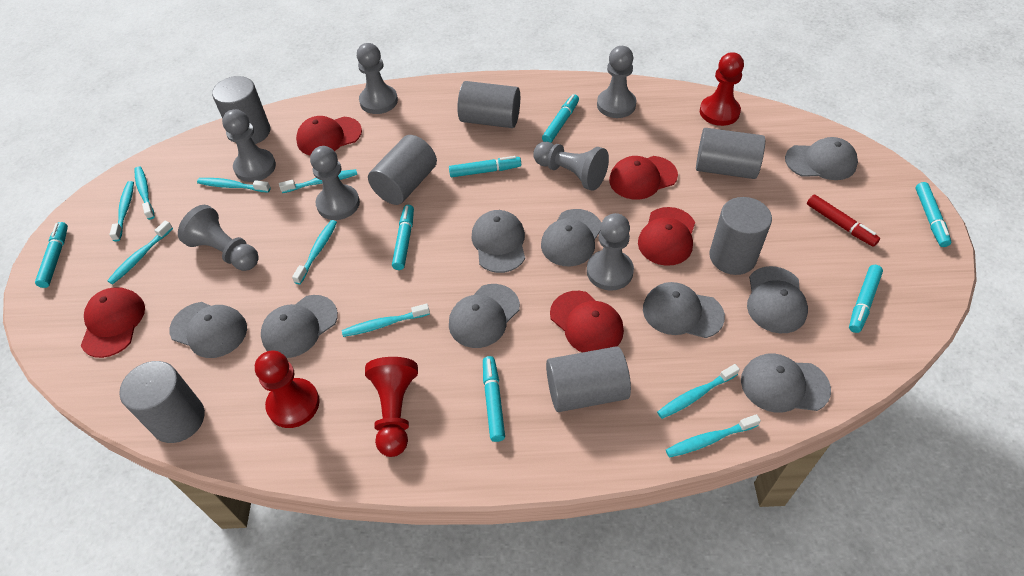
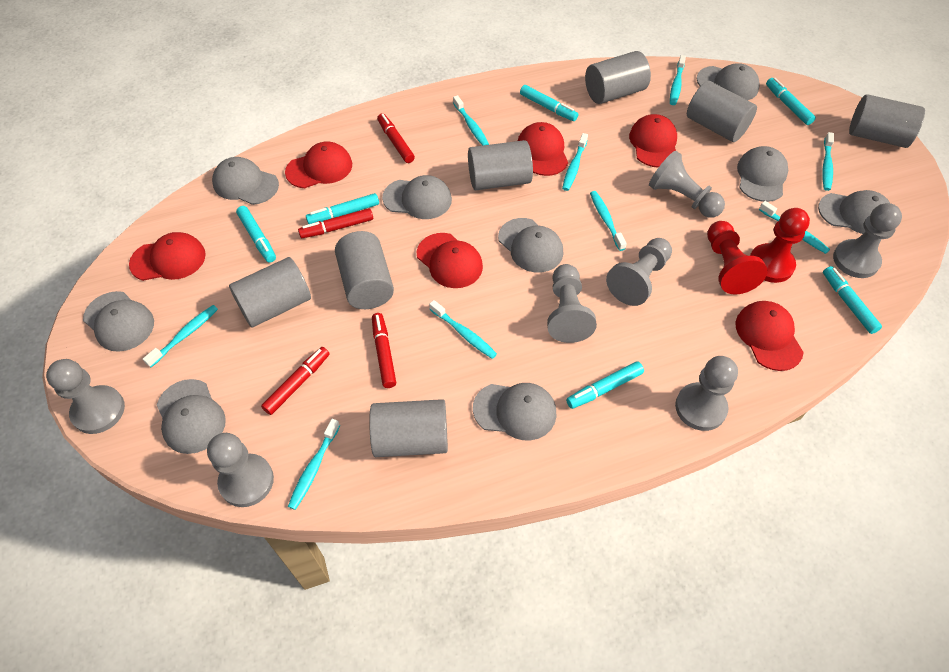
red cap: 5 -> 6
red marker: 1 -> 4
red pawn: 3 -> 2
turquoise marker: 7 -> 6

